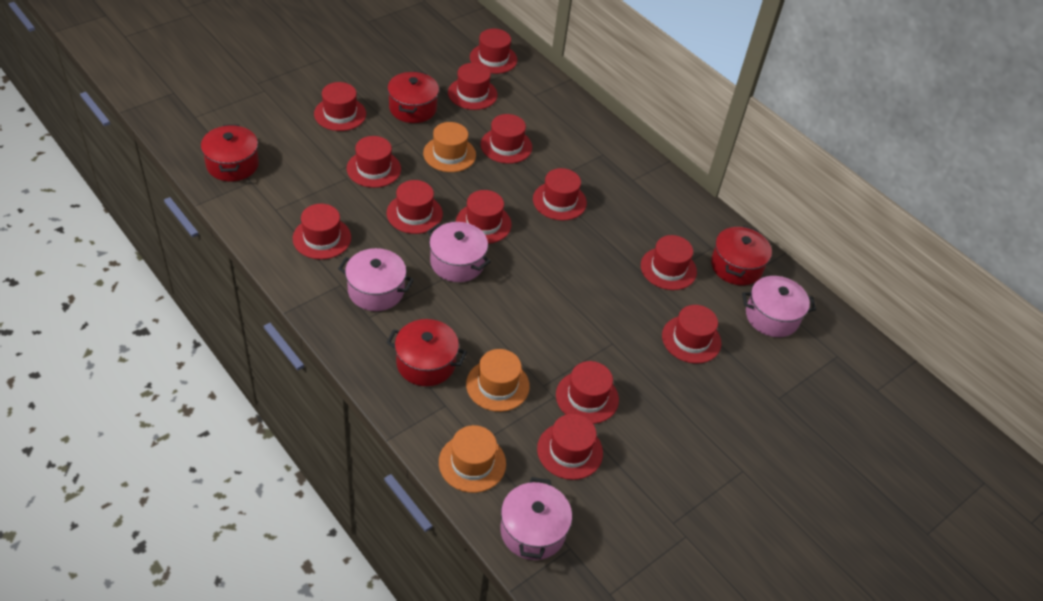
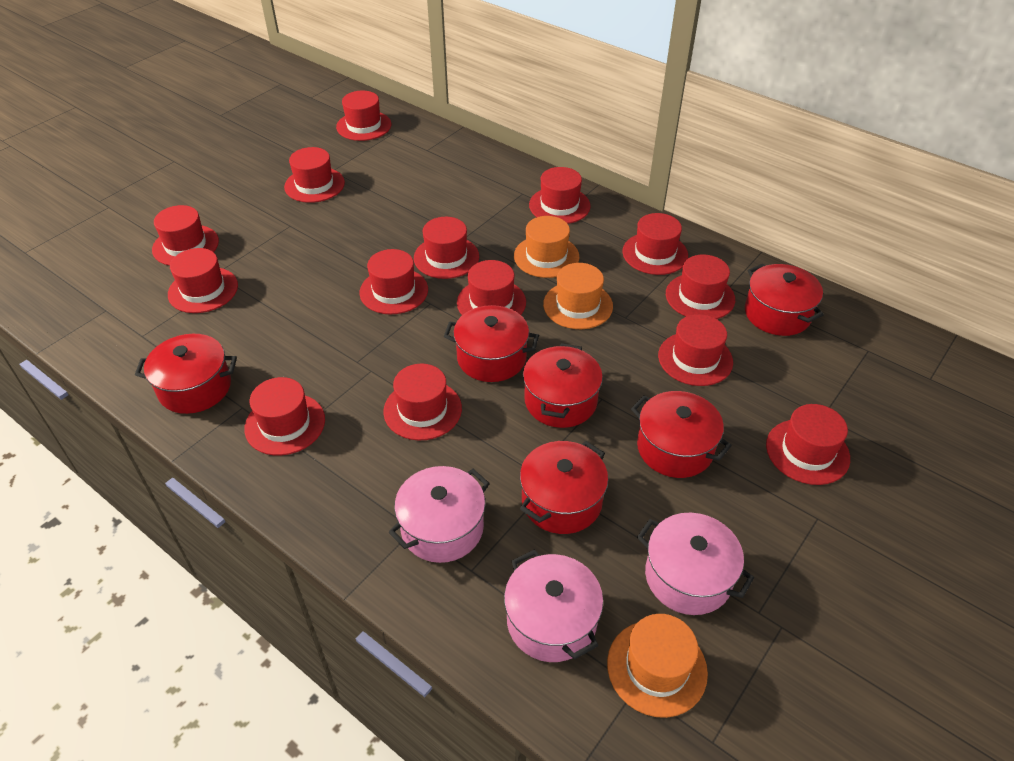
pink pot: 4 -> 3
red hat: 13 -> 14
red pot: 4 -> 6

